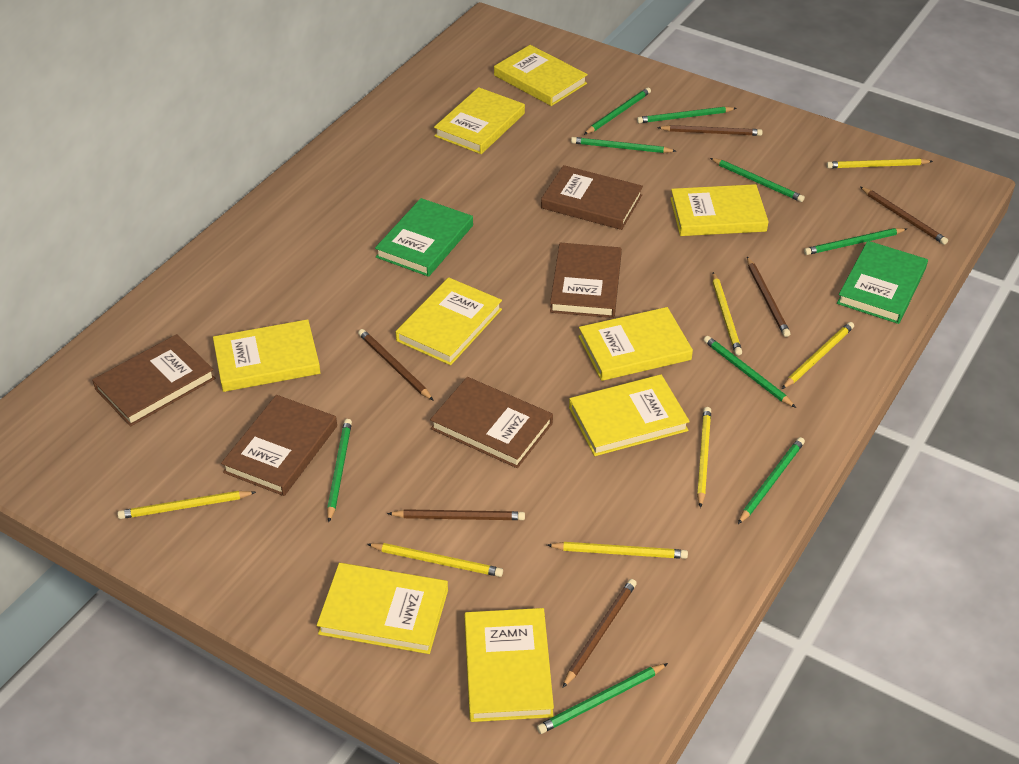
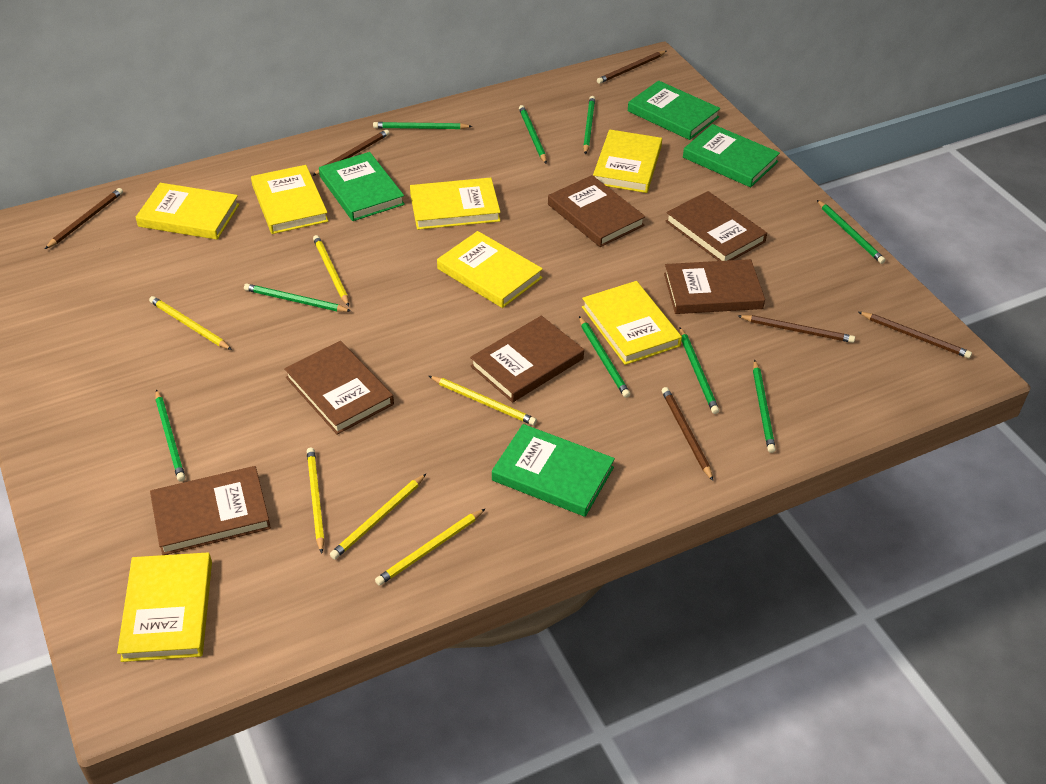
brown book: 5 -> 6
green book: 2 -> 4
yellow book: 9 -> 7
yellow pencil: 7 -> 6

